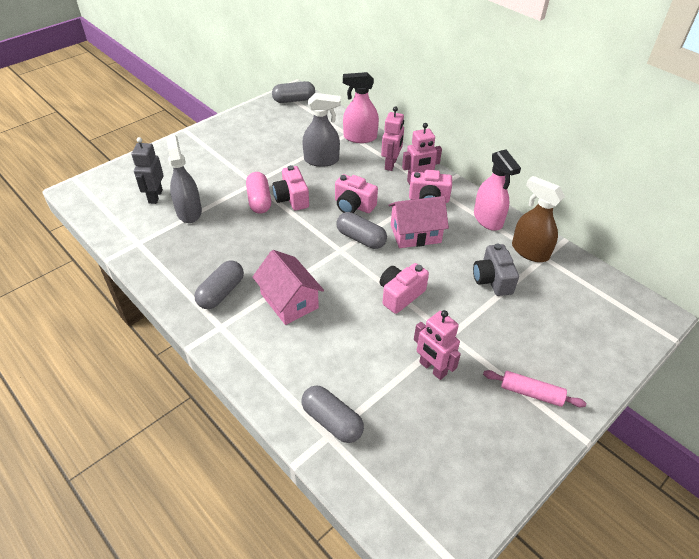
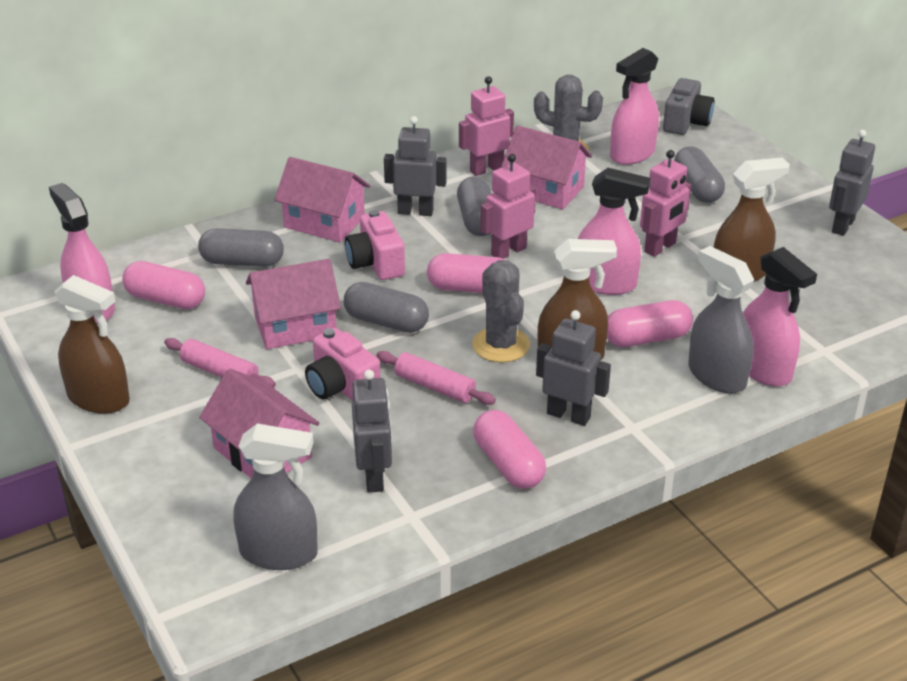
brown spray bottle: 1 -> 3
grey cactus: 0 -> 2
grey robot: 1 -> 4
pink camera: 4 -> 2
pink capsule: 1 -> 4
pink house: 2 -> 4
pink rolling pin: 1 -> 2
pink spray bottle: 2 -> 4

